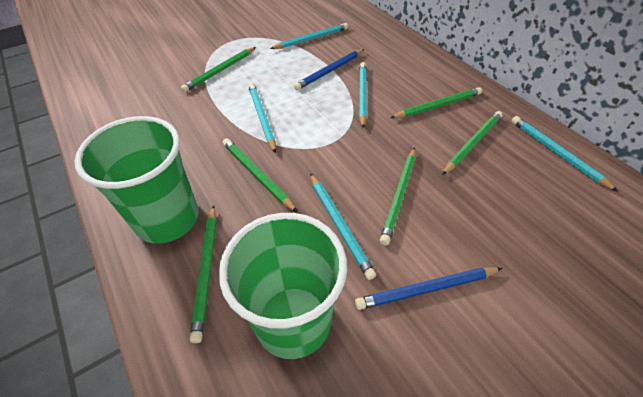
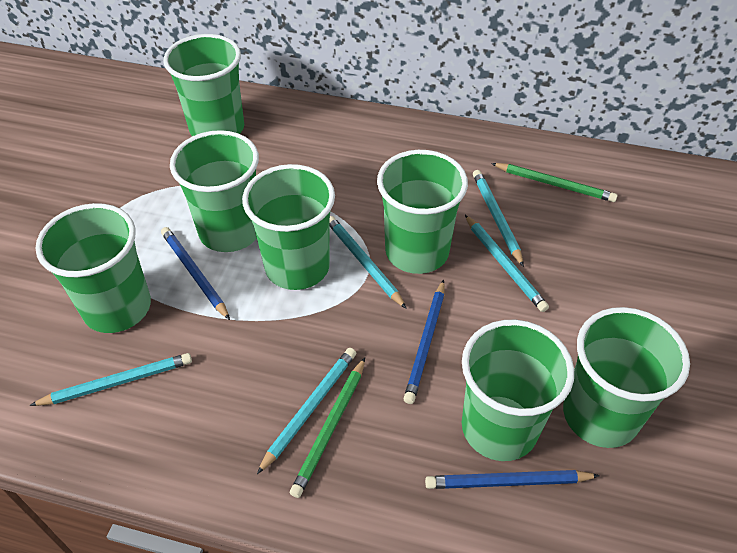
blue pencil: 2 -> 3
green cup: 2 -> 7
green pencil: 6 -> 2

